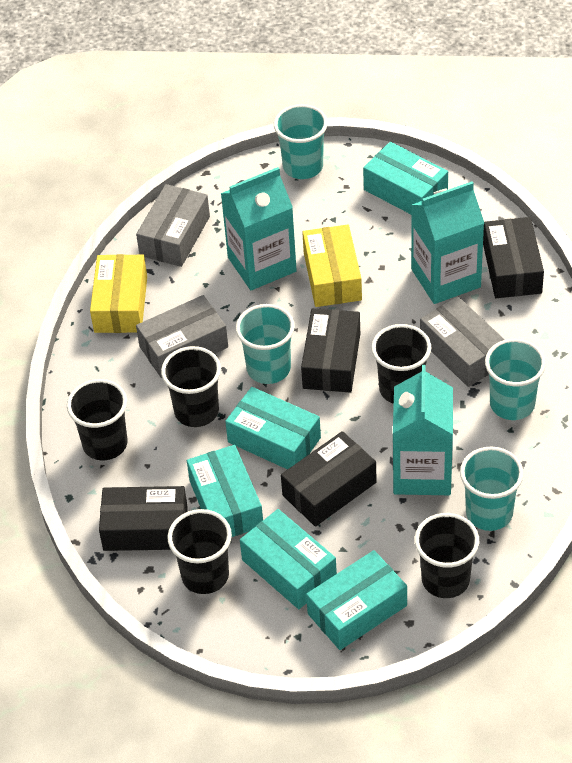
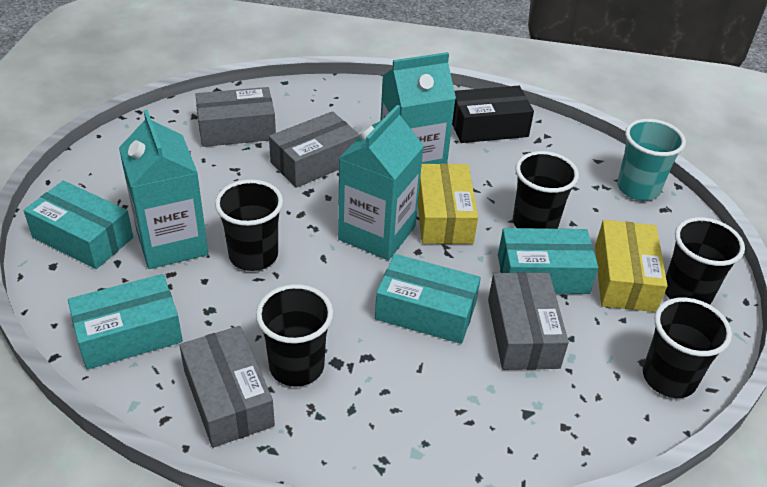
black box: 4 -> 1
grey box: 3 -> 4
turquoise box: 5 -> 4
turquoise cup: 4 -> 1

